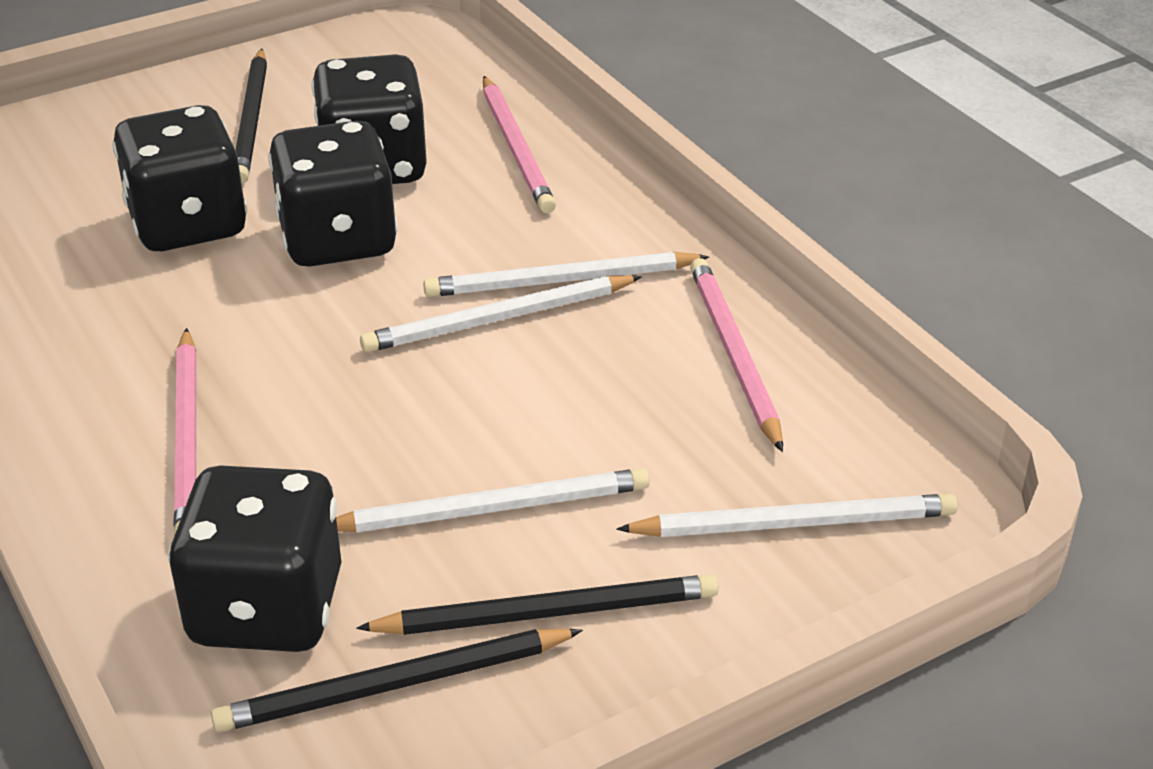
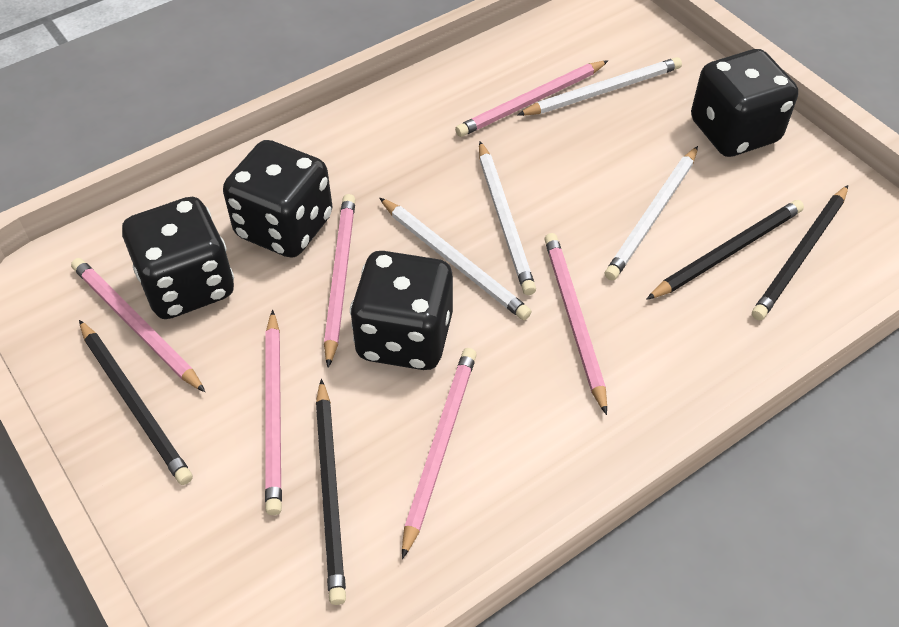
black pencil: 3 -> 4
pink pencil: 3 -> 6

